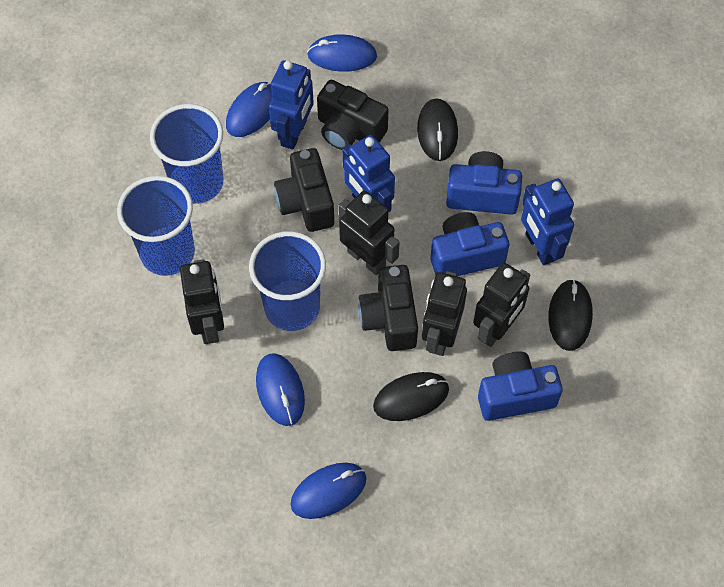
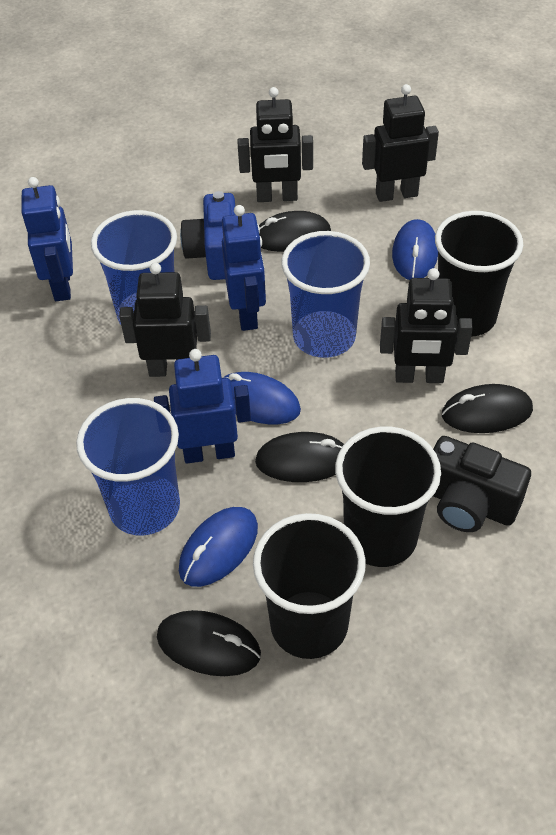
black camera: 3 -> 1
black cup: 0 -> 3
black mouse: 3 -> 4
blue camera: 3 -> 1
blue mouse: 4 -> 3

